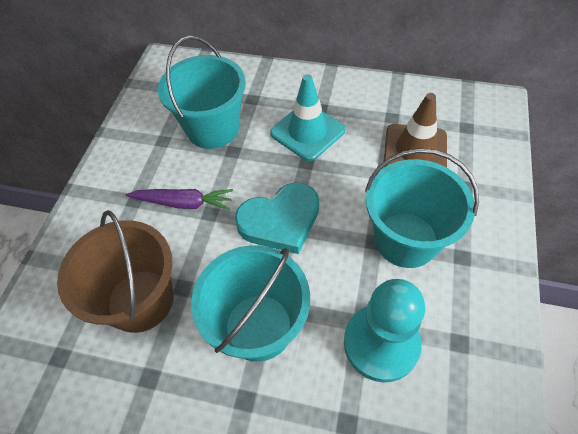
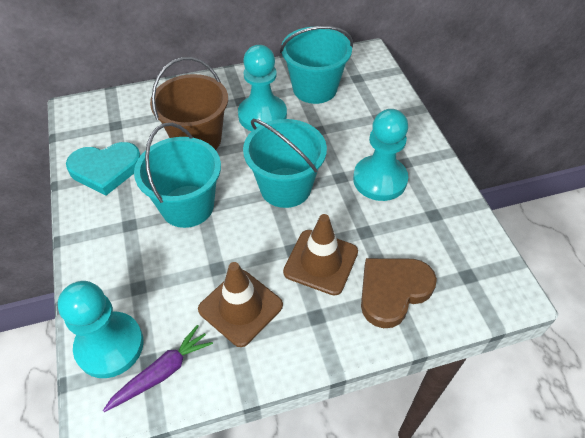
brown heart: 0 -> 1
brown traffic cone: 1 -> 2
turquoise pawn: 1 -> 3
turquoise traffic cone: 1 -> 0

